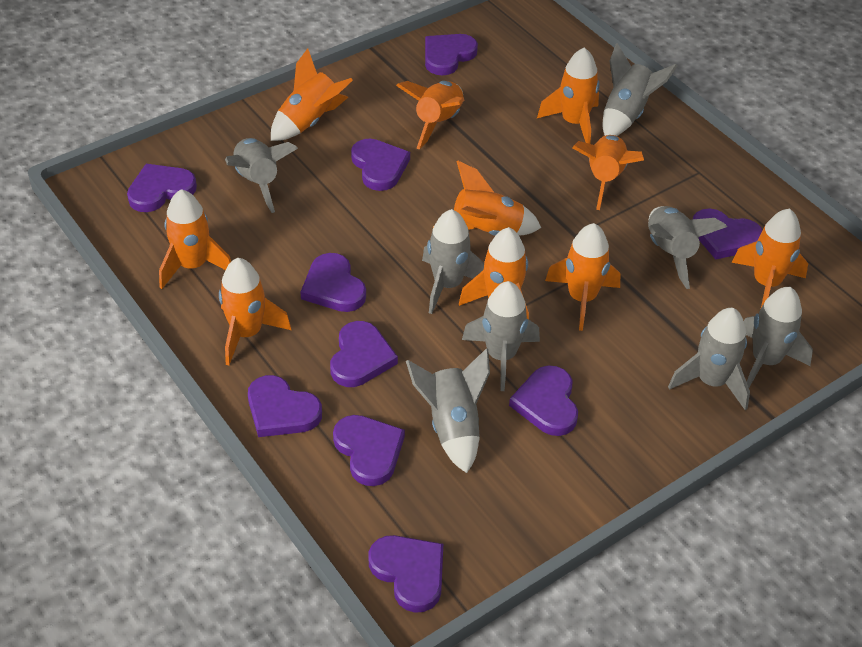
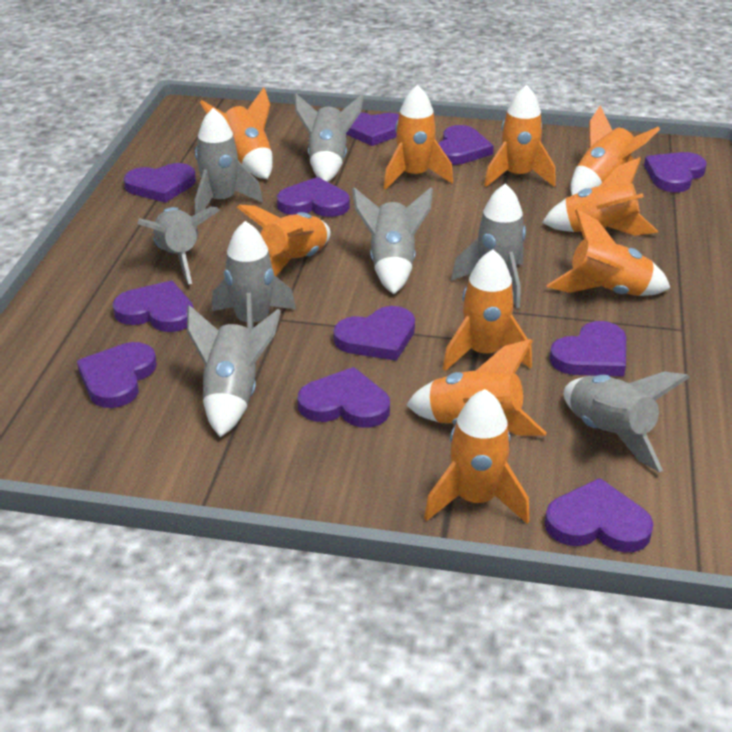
purple heart: 10 -> 11

